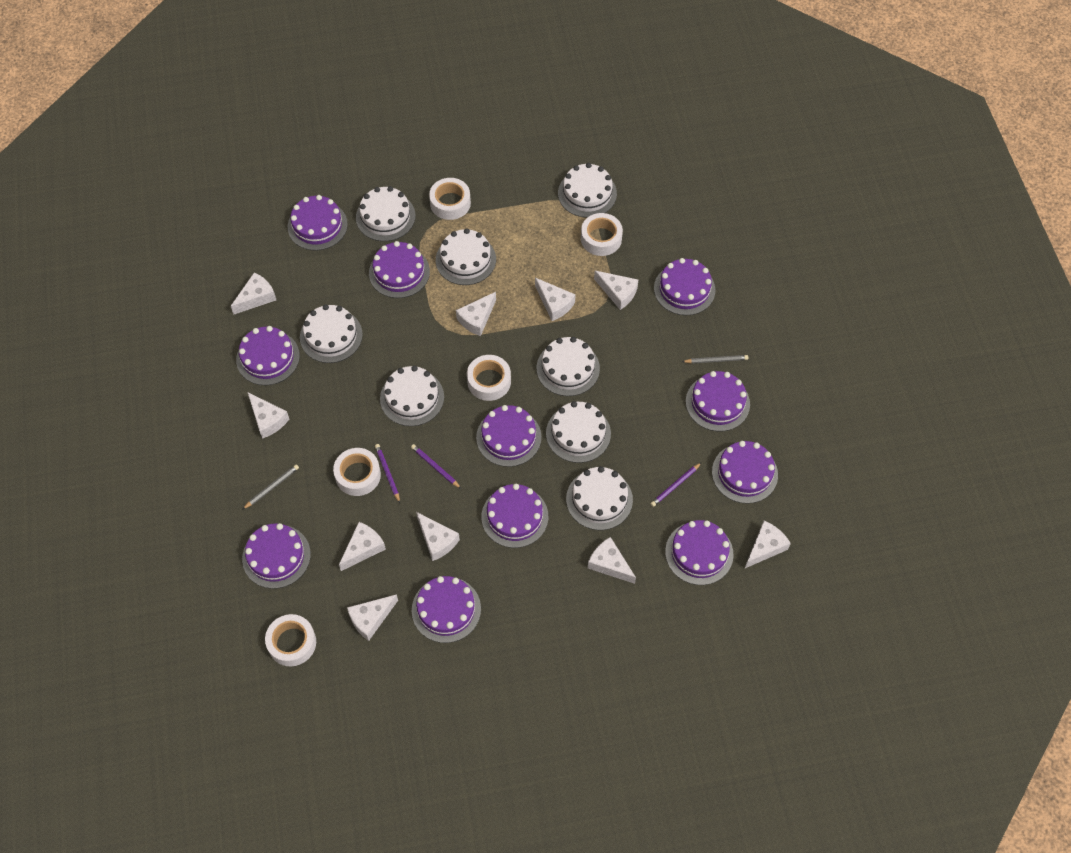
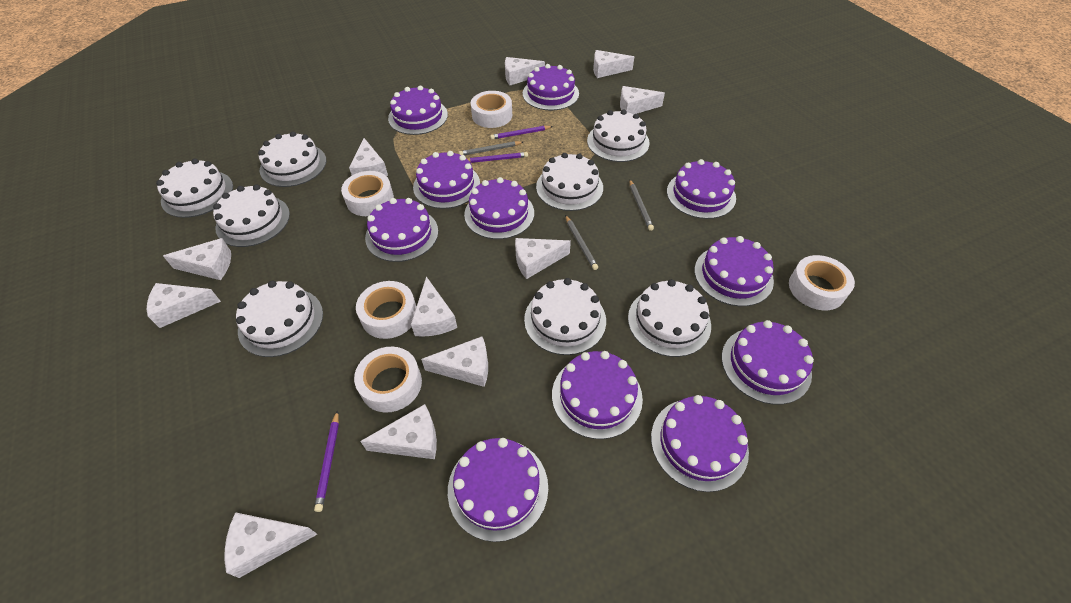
grey pencil: 2 -> 3
white cheese: 10 -> 11

